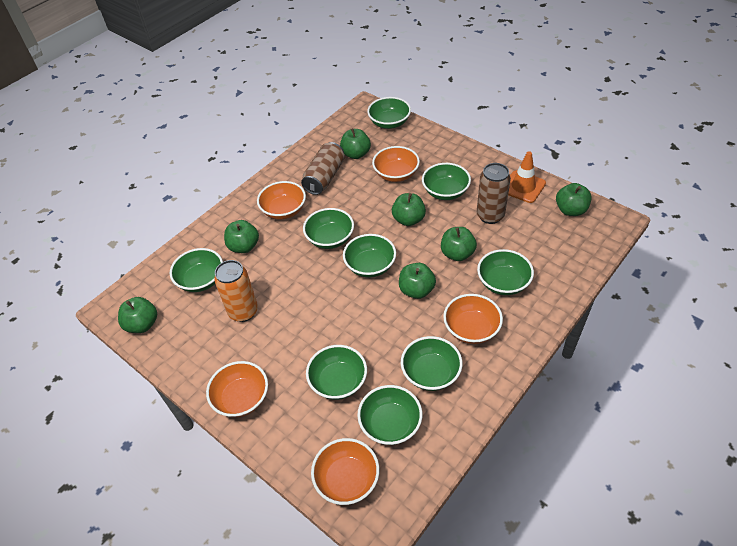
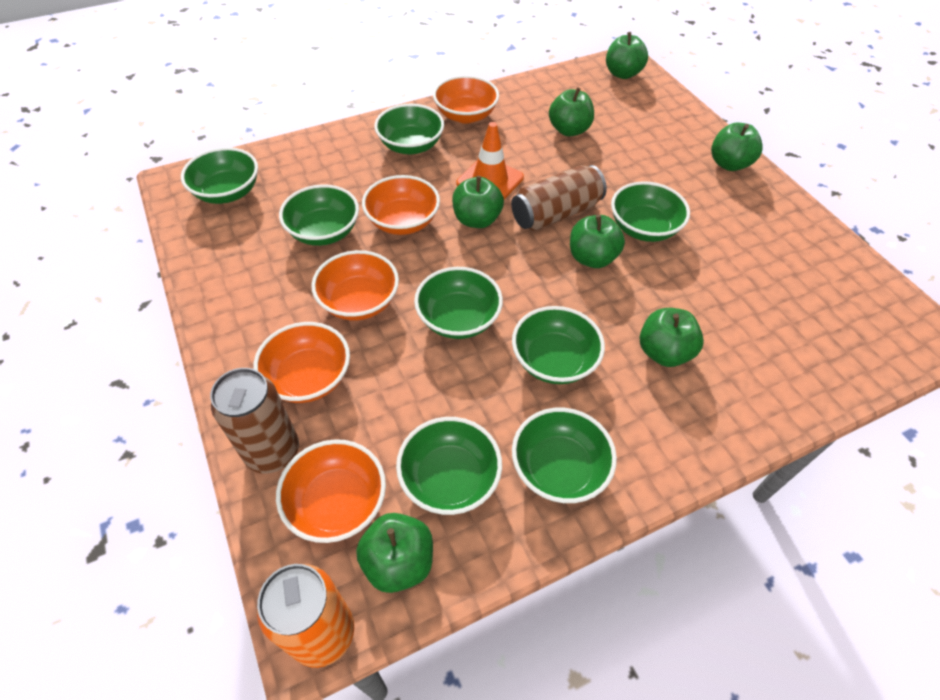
green bowl: 9 -> 8

